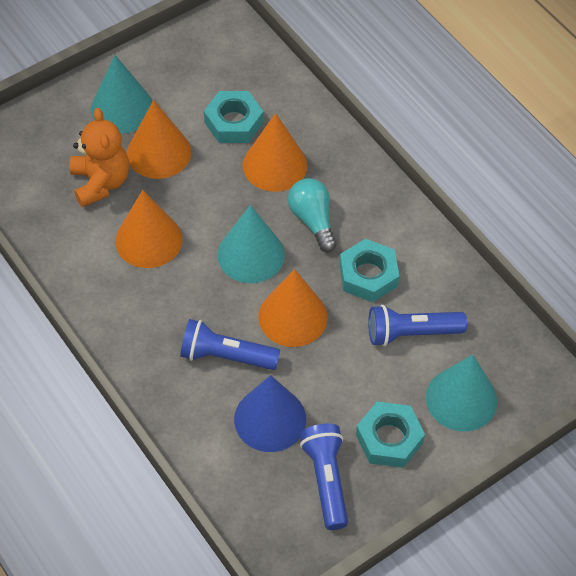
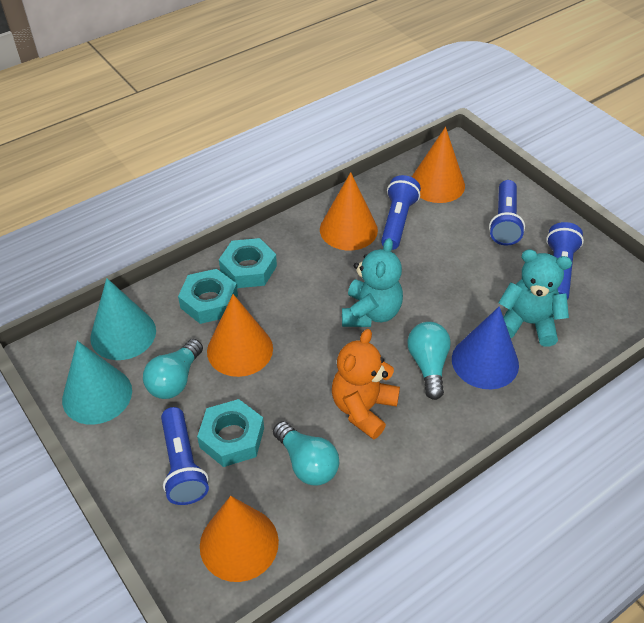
blue flashlight: 3 -> 4
turquoise cone: 3 -> 2
turquoise light bulb: 1 -> 3
turquoise teddy bear: 0 -> 2

